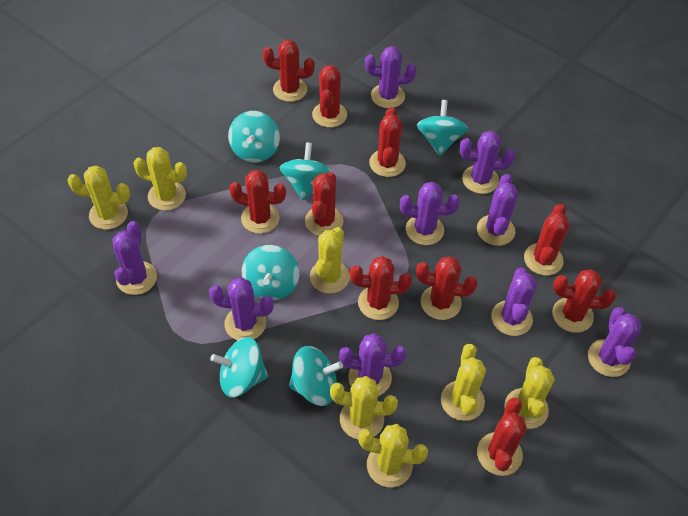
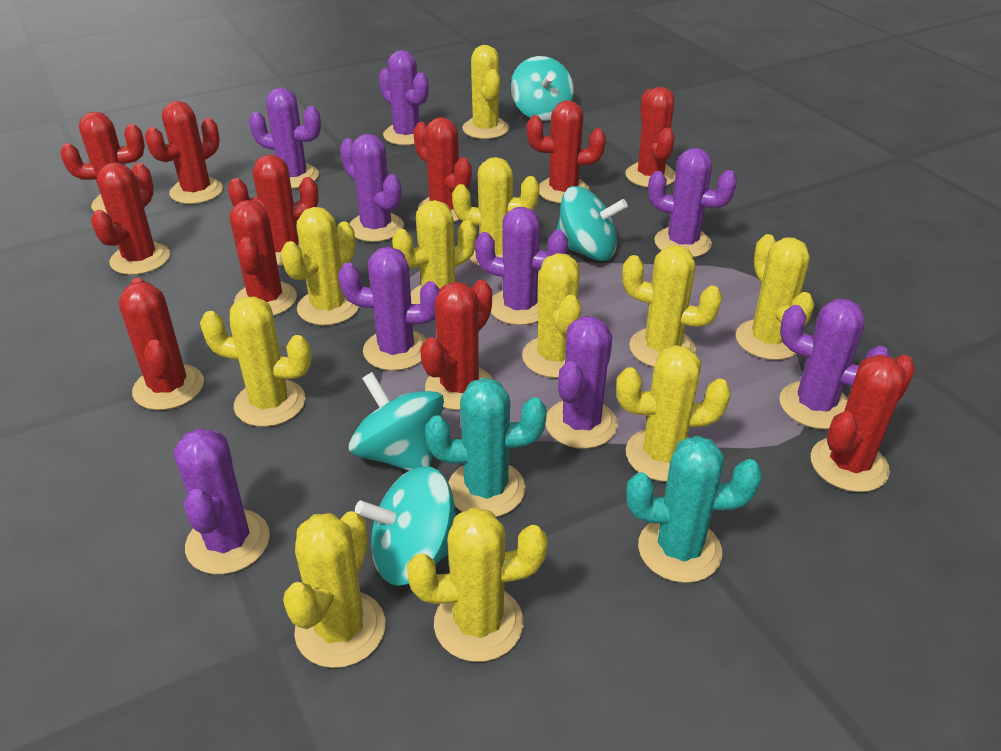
red cactus: 10 -> 11
turquoise cactus: 0 -> 2
turquoise spinning top: 6 -> 4
yellow cactus: 7 -> 11

